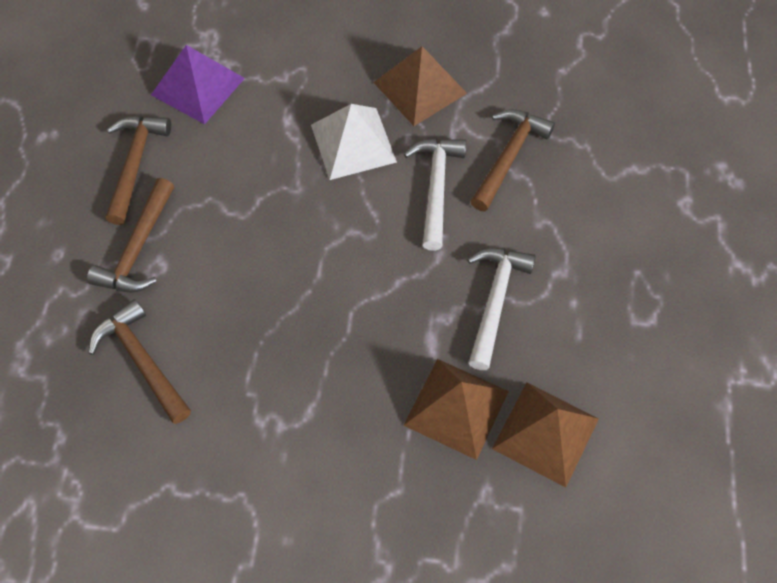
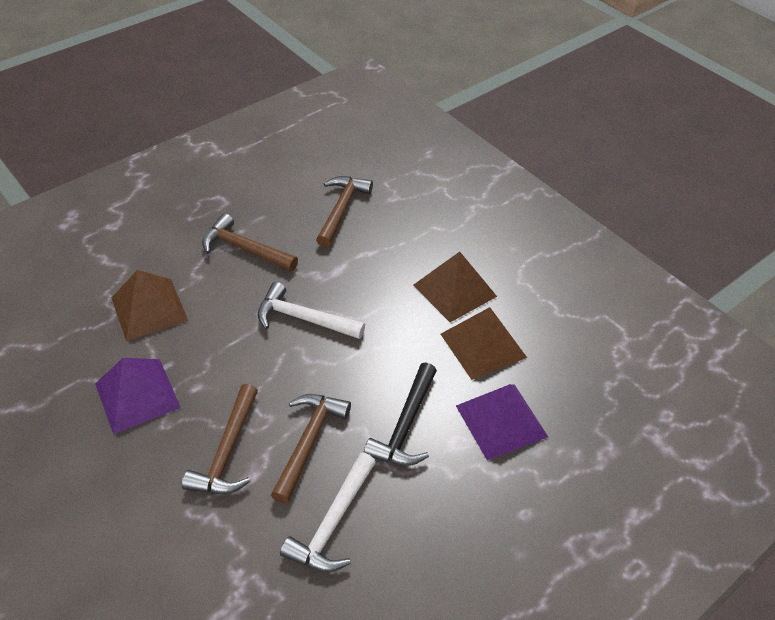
black hammer: 0 -> 1
purple pyramid: 1 -> 2
white pyramid: 1 -> 0

